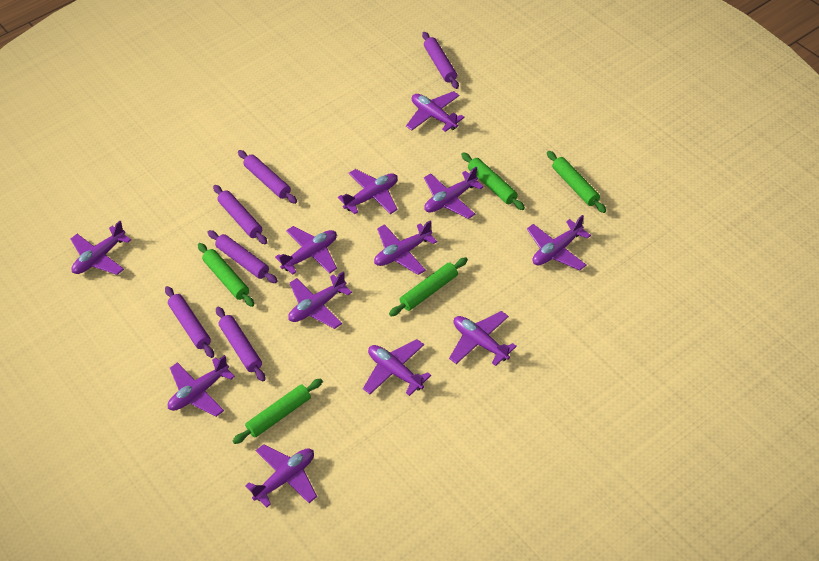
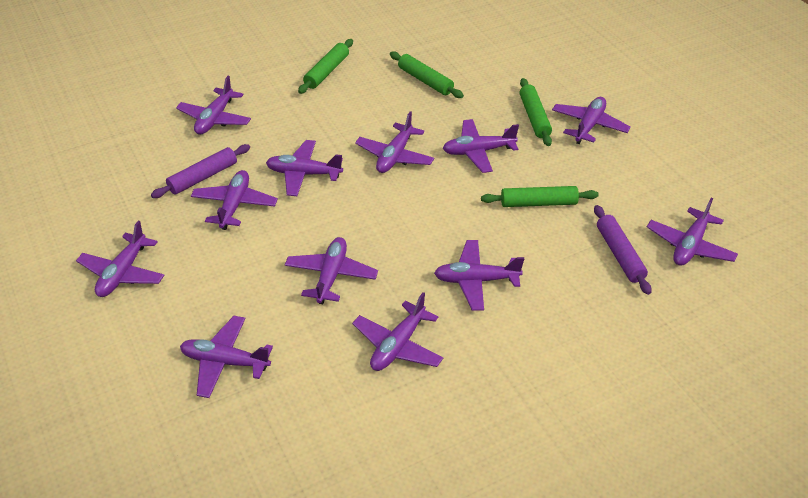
green rolling pin: 5 -> 4
purple rolling pin: 6 -> 2

